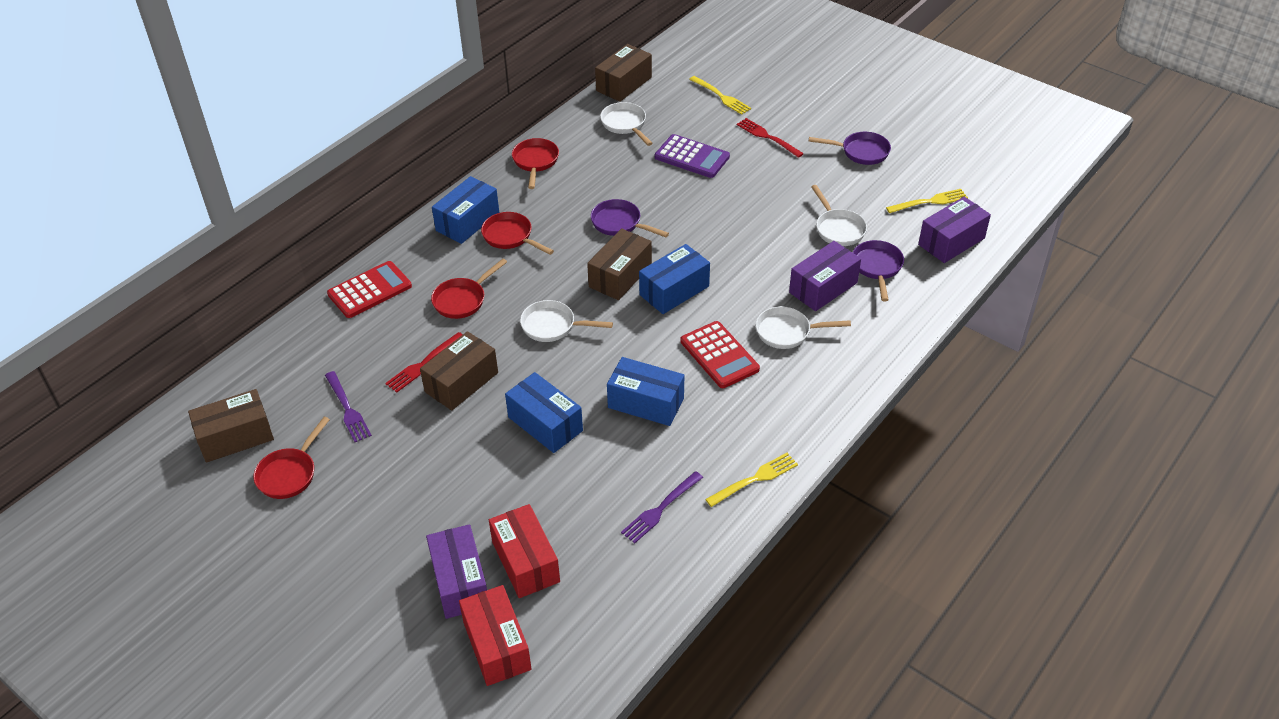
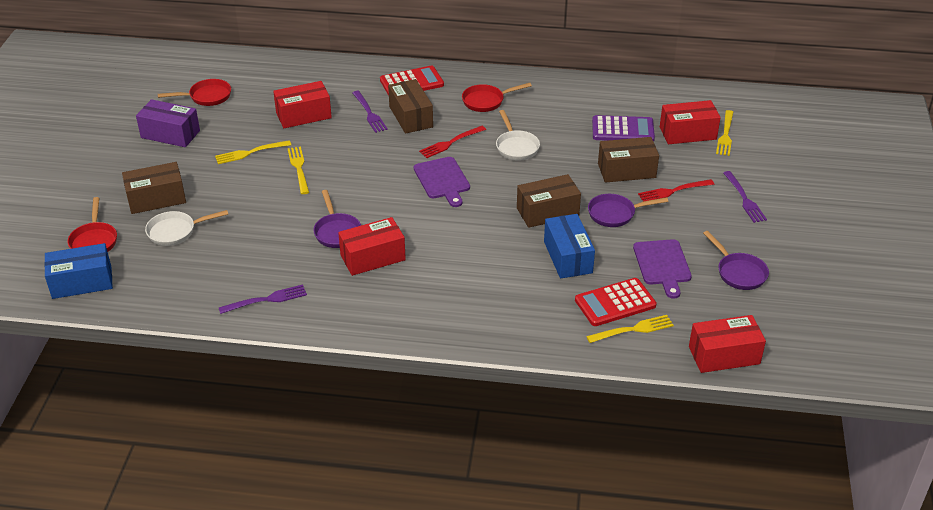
blue box: 4 -> 2
purple box: 3 -> 1
purple cutting board: 0 -> 2
purple fork: 2 -> 3
red box: 2 -> 4
red pan: 4 -> 3
white pan: 4 -> 2
yellow fork: 3 -> 4

